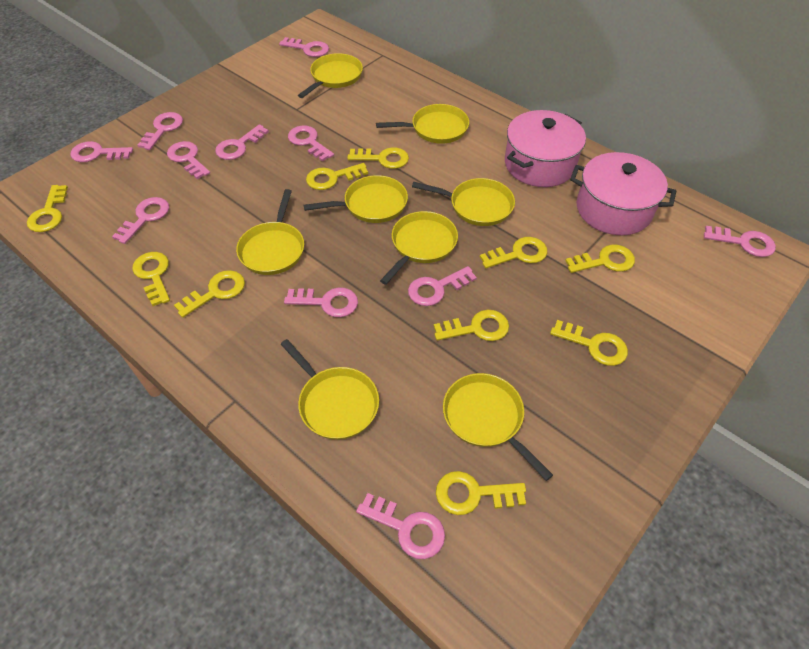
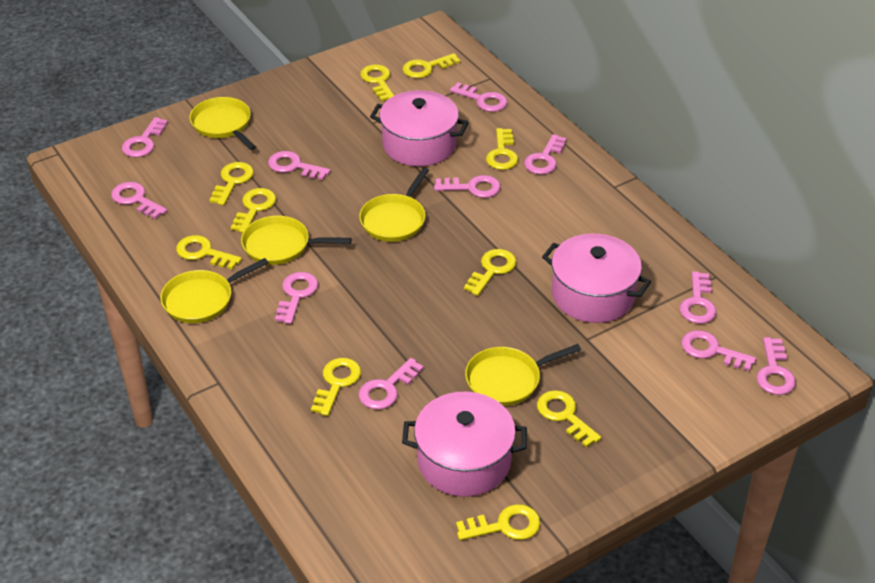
pink pot: 2 -> 3
yellow pan: 8 -> 5

